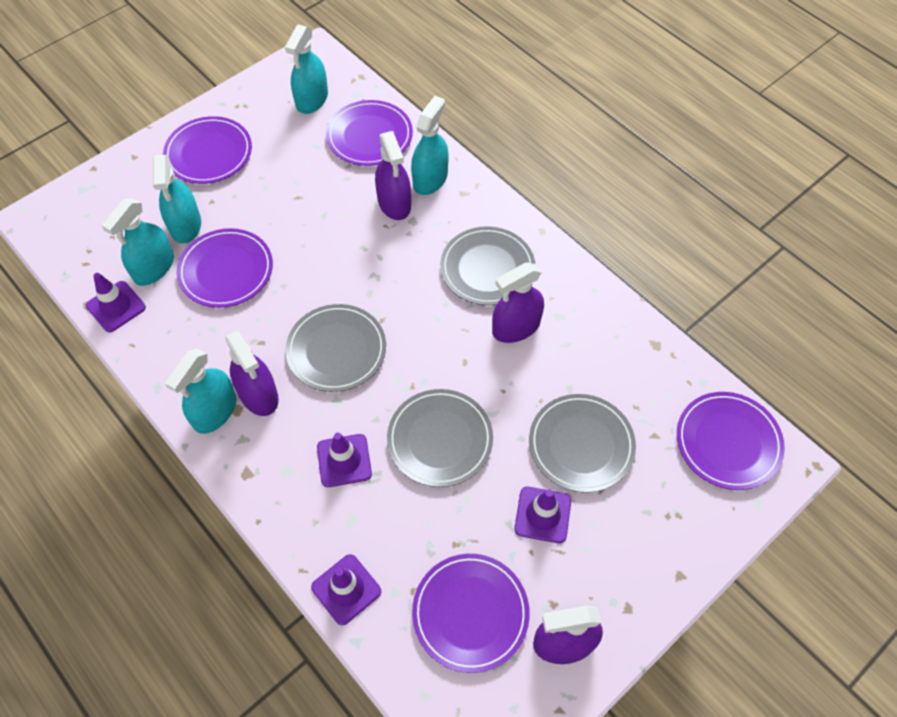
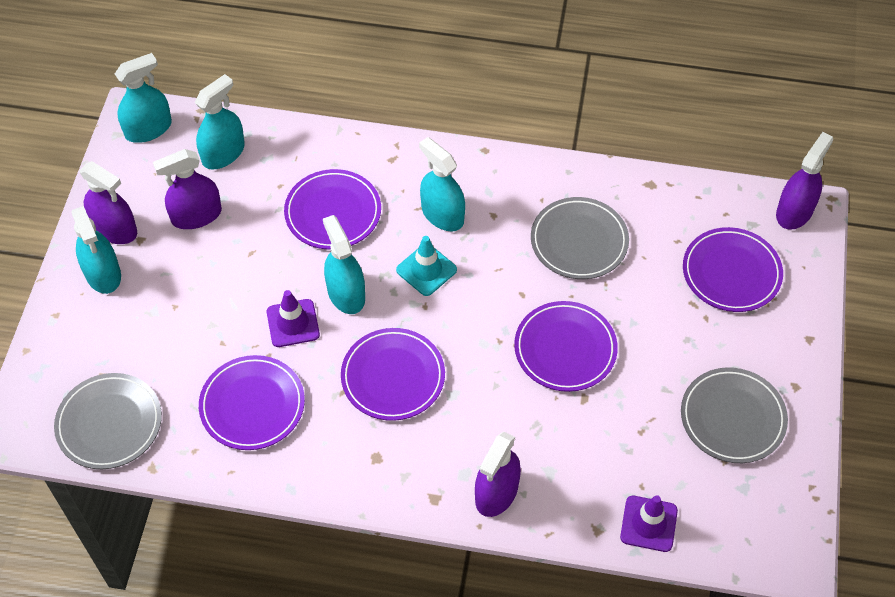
grey plate: 4 -> 3
purple traffic cone: 4 -> 2
turquoise traffic cone: 0 -> 1

